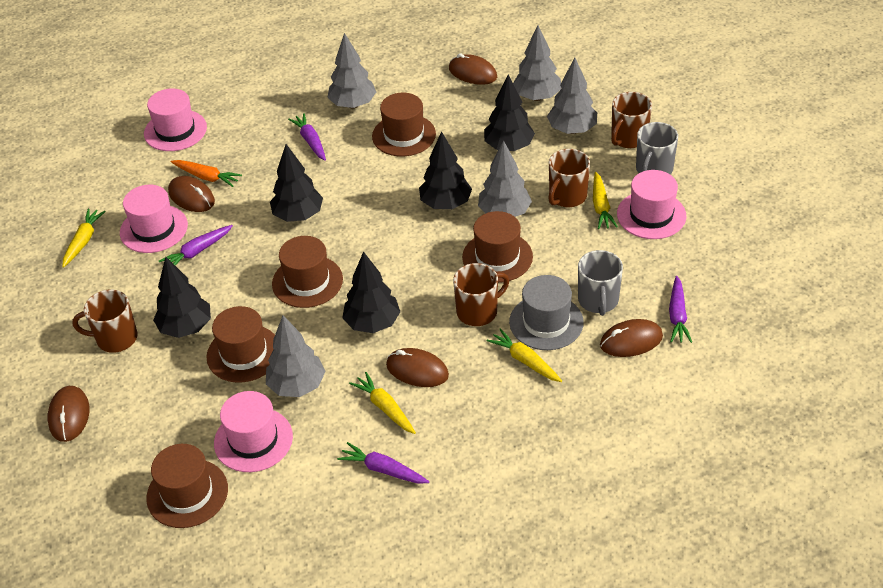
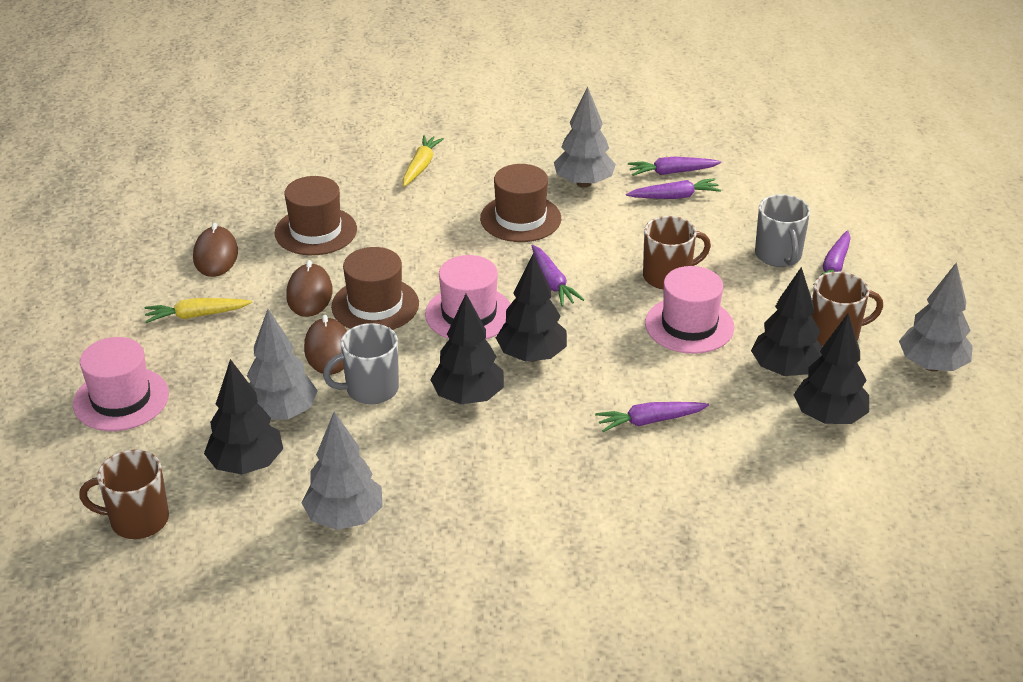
brown hat: 5 -> 3
brown mouse: 5 -> 3
brown mug: 4 -> 3
grey hat: 1 -> 0
grey tree: 5 -> 4
orange carrot: 1 -> 0
pink hat: 4 -> 3
purple carrot: 4 -> 5
yellow carrot: 4 -> 2

